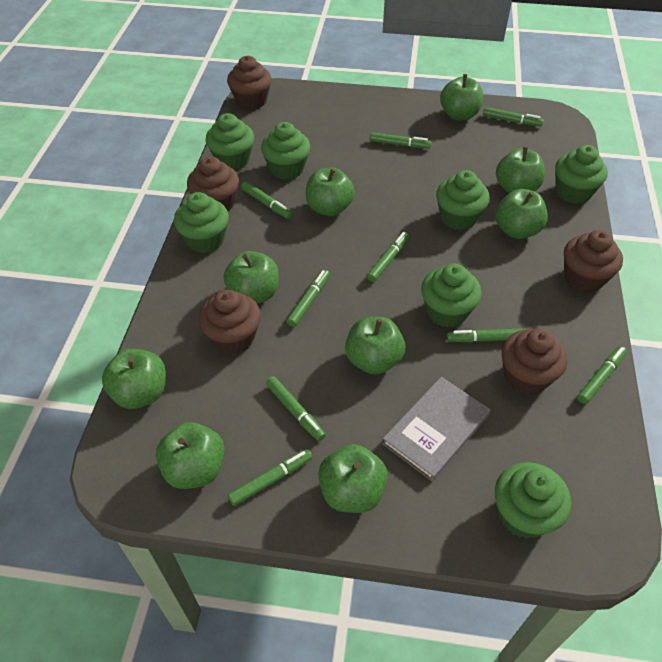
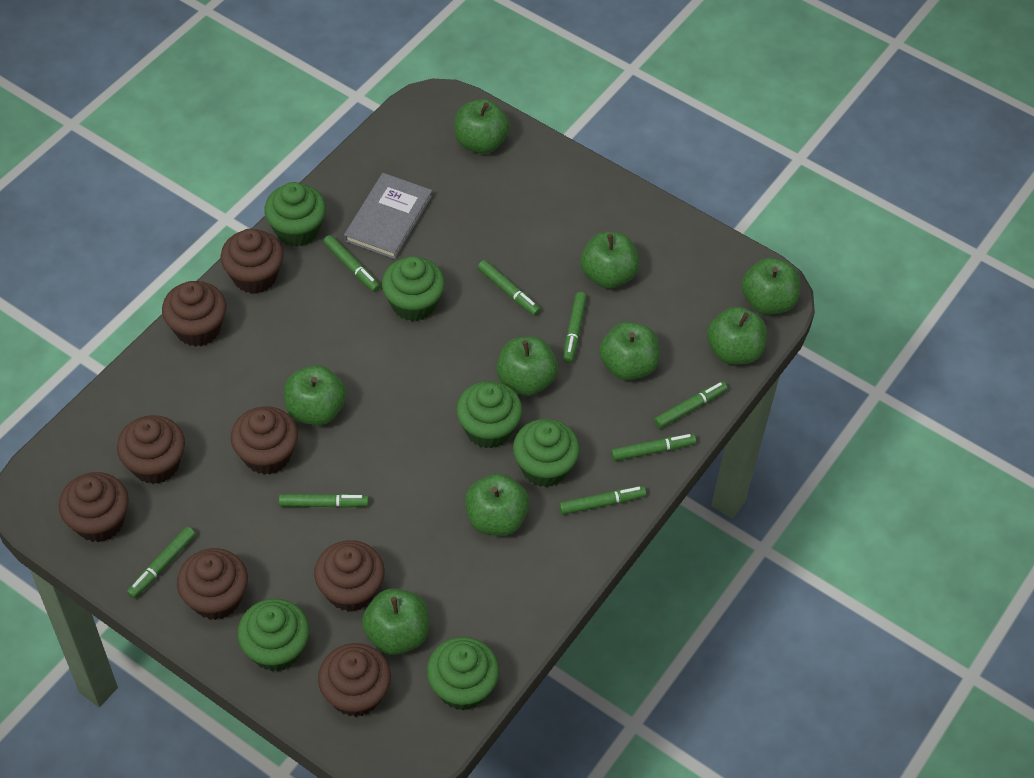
brown cupcake: 5 -> 8
green cupcake: 7 -> 6
green marker: 9 -> 8

